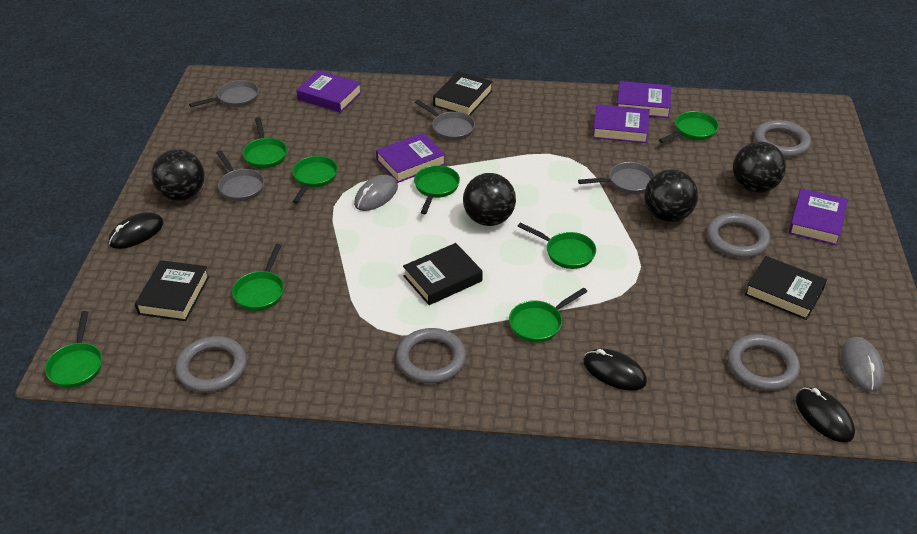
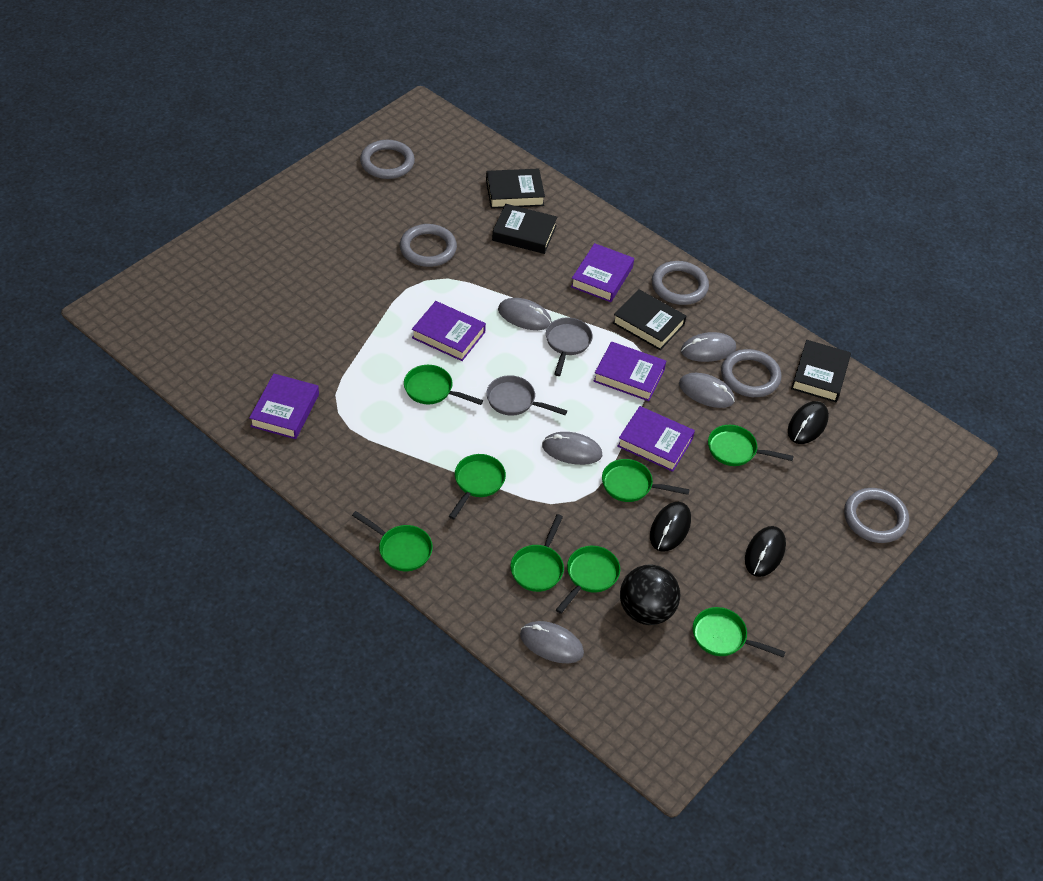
black ball: 4 -> 1
grey mouse: 2 -> 5
grey pan: 4 -> 2

